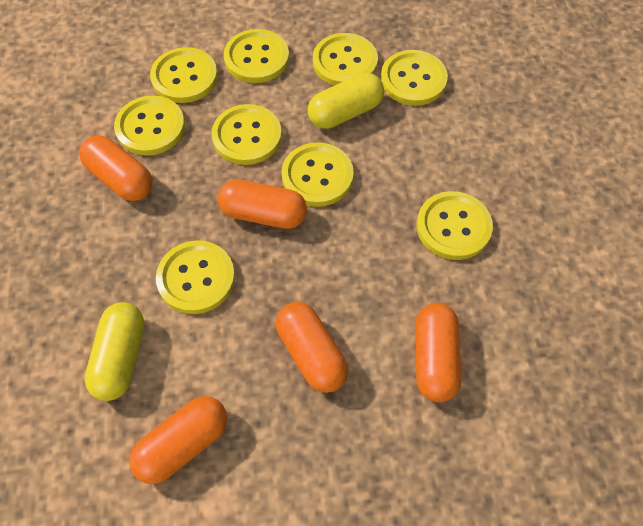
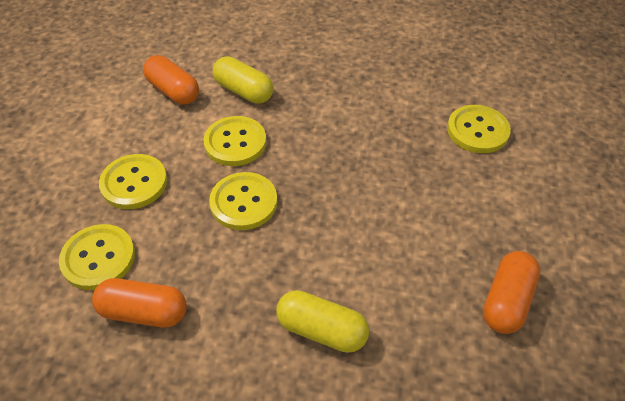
orange capsule: 5 -> 3
yellow button: 9 -> 5

